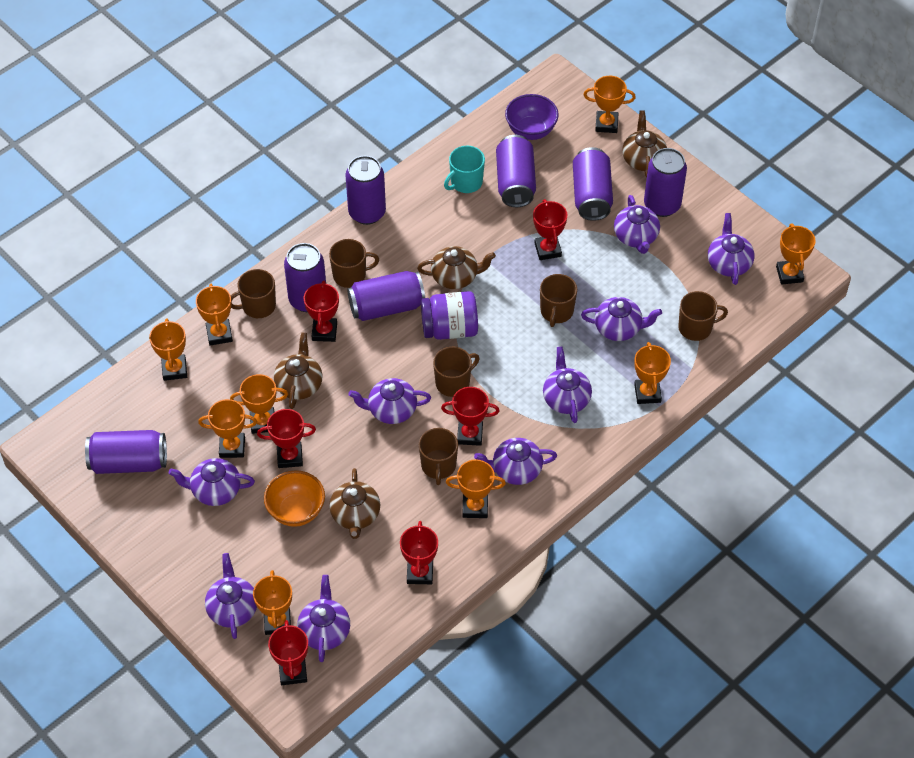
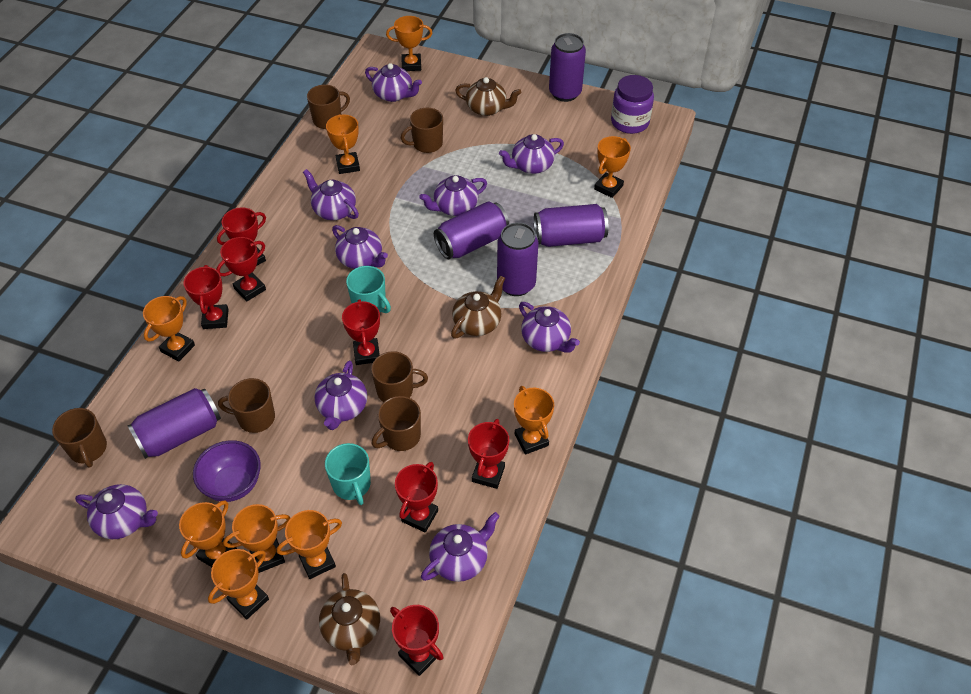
brown teapot: 4 -> 3
orange bowl: 1 -> 0
purple can: 7 -> 5
red trophy: 6 -> 7
turquoise mug: 1 -> 2

